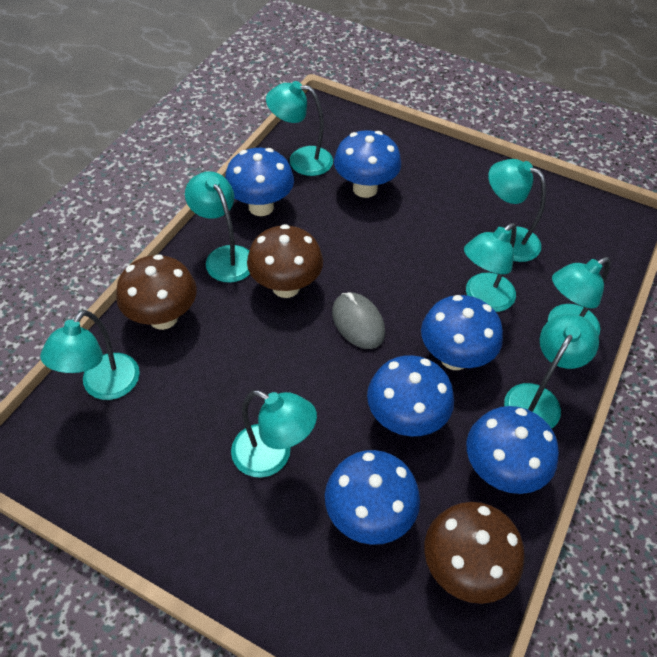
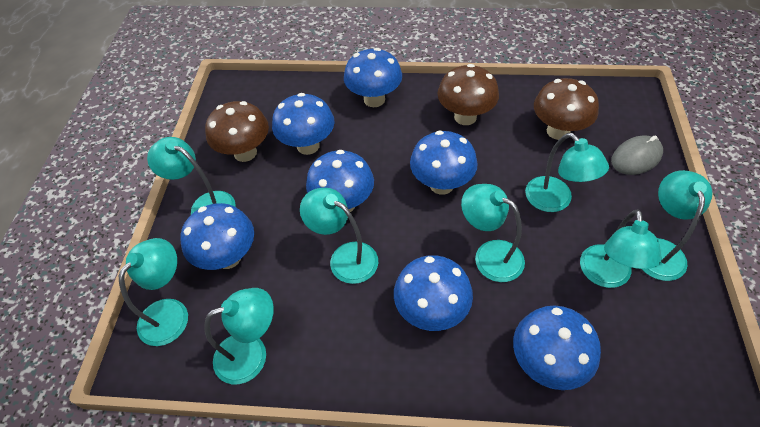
blue mushroom: 6 -> 7

